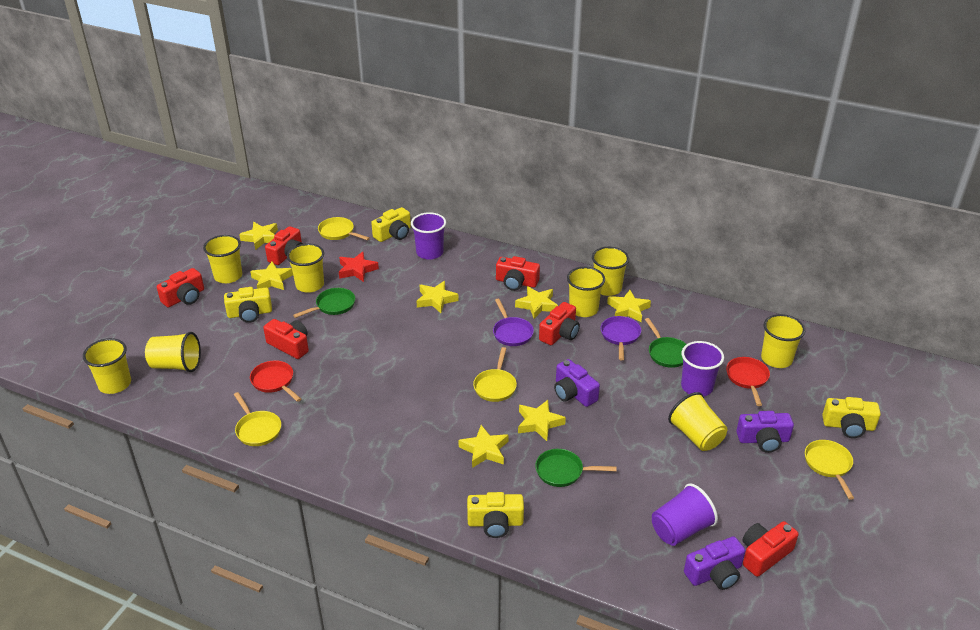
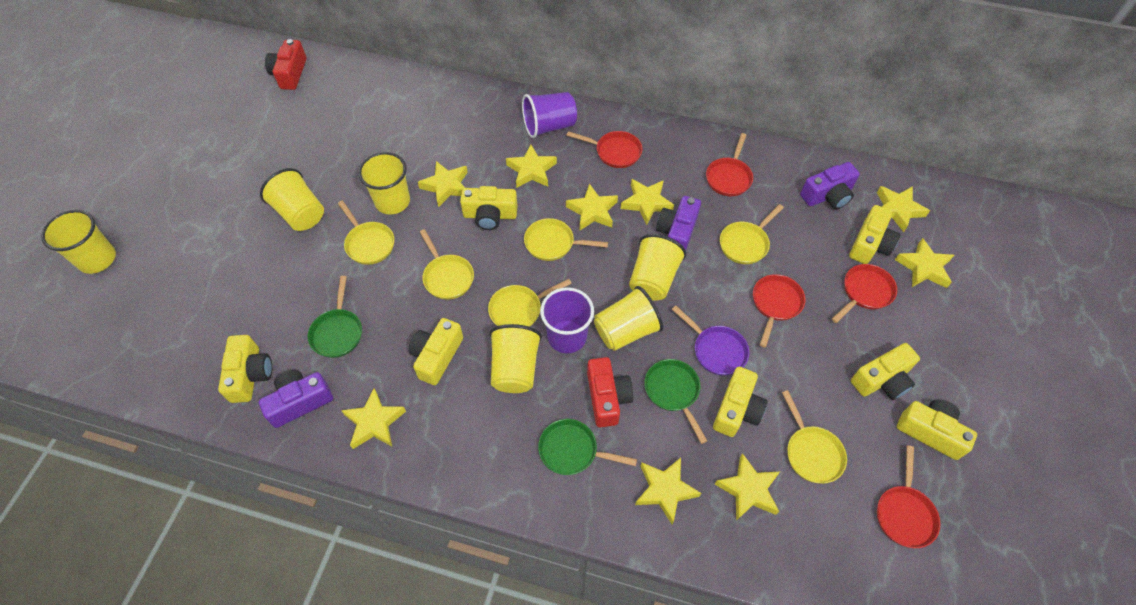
purple cup: 3 -> 2
purple pan: 2 -> 1
red camera: 6 -> 2
red pan: 2 -> 5
red star: 1 -> 0
yellow camera: 4 -> 7
yellow cup: 8 -> 6
yellow pan: 4 -> 6
yellow star: 7 -> 9

